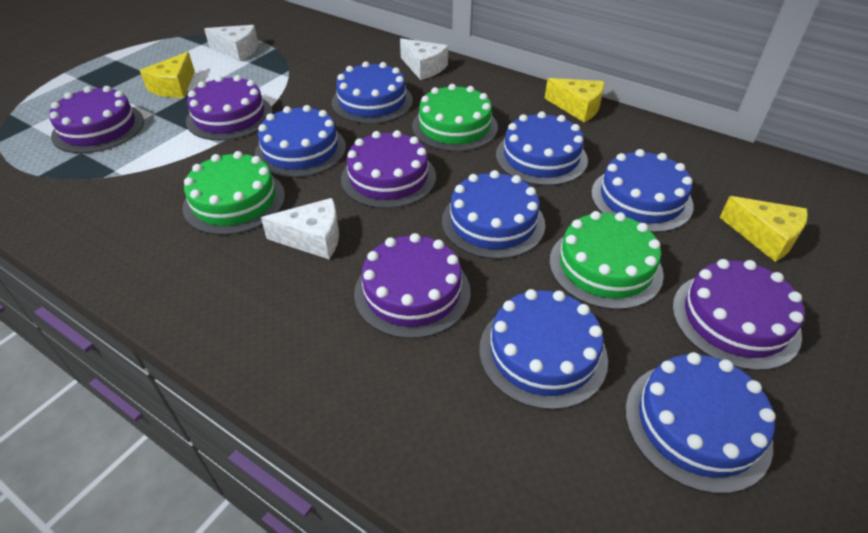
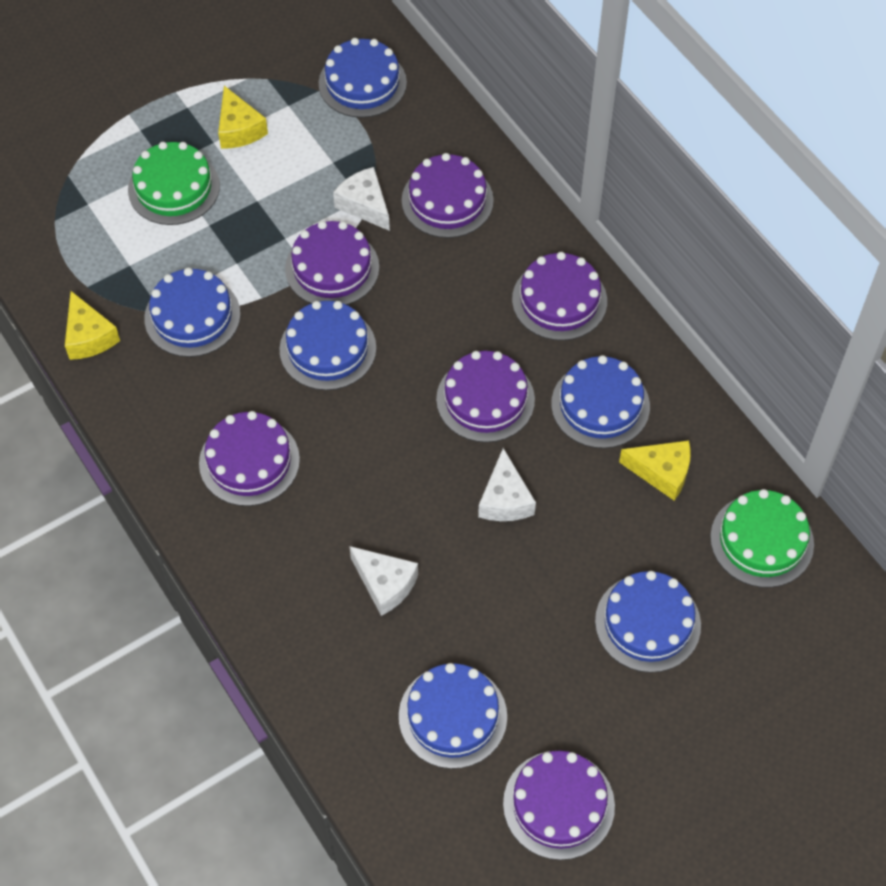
blue cake: 7 -> 6
green cake: 3 -> 2
purple cake: 5 -> 6

